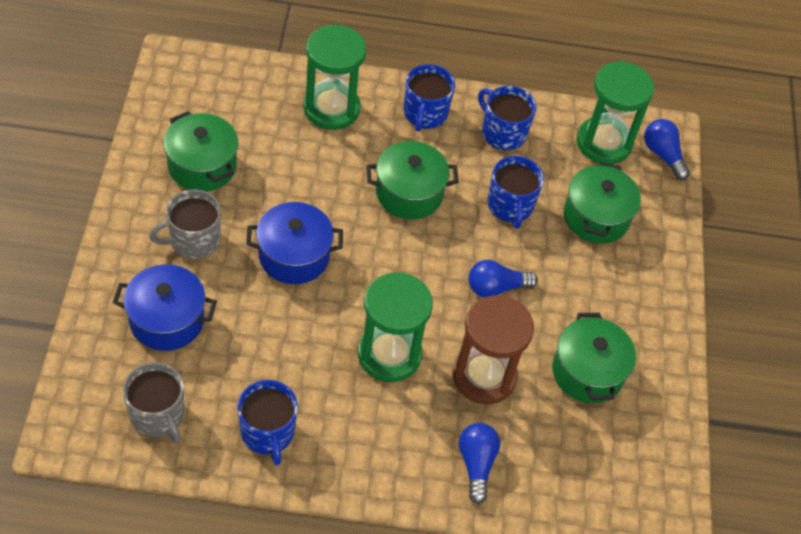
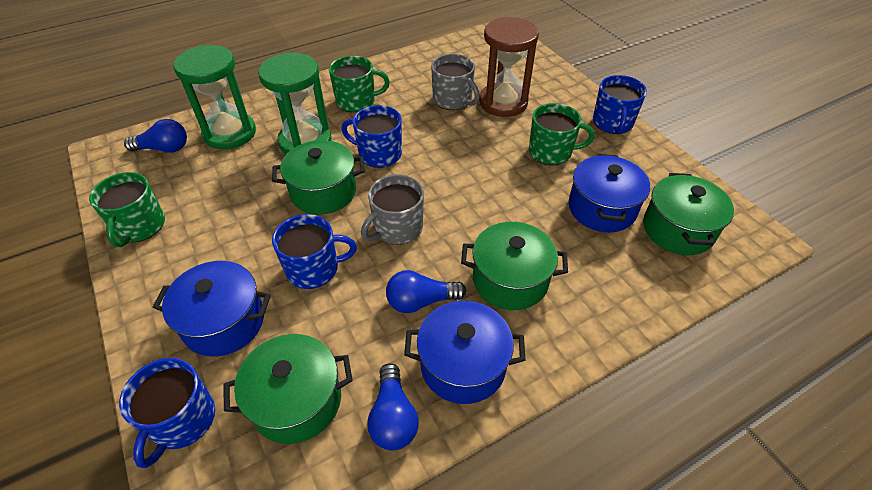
blue pot: 2 -> 3
green hourglass: 3 -> 2
green mug: 0 -> 3

